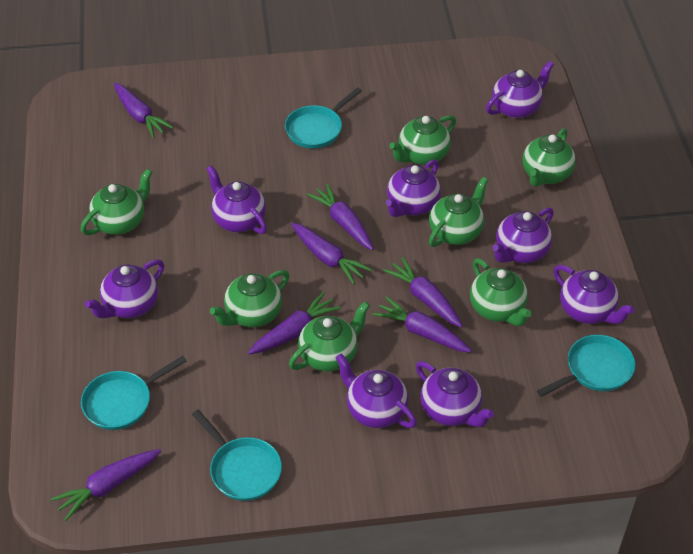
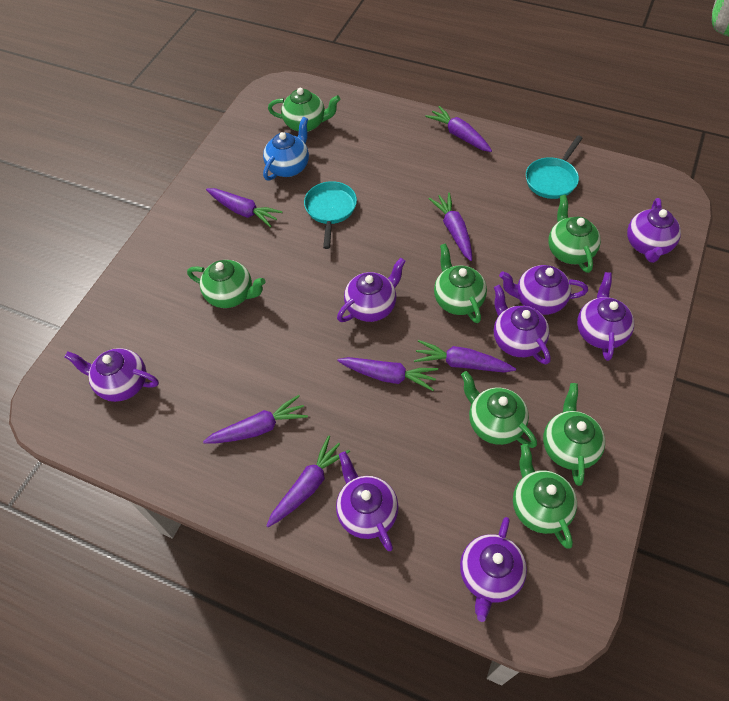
blue teapot: 0 -> 1
turquoise pan: 4 -> 2

